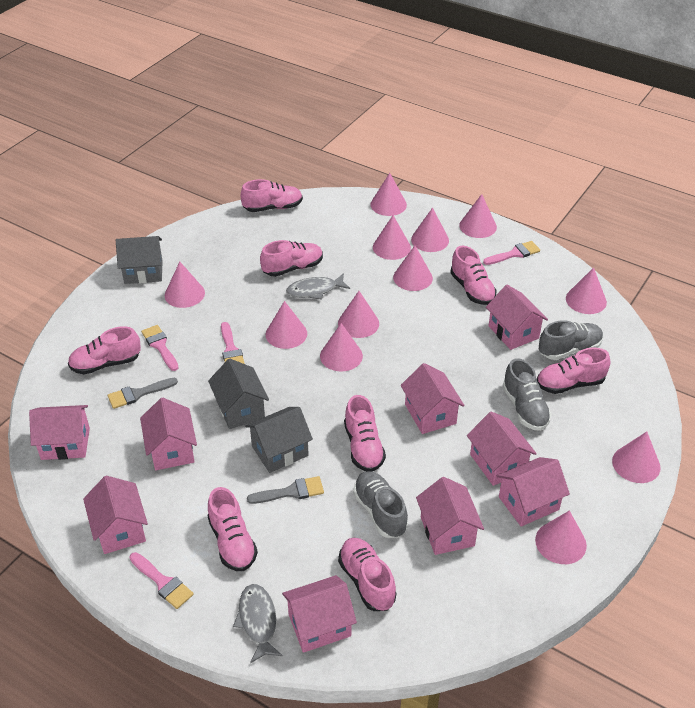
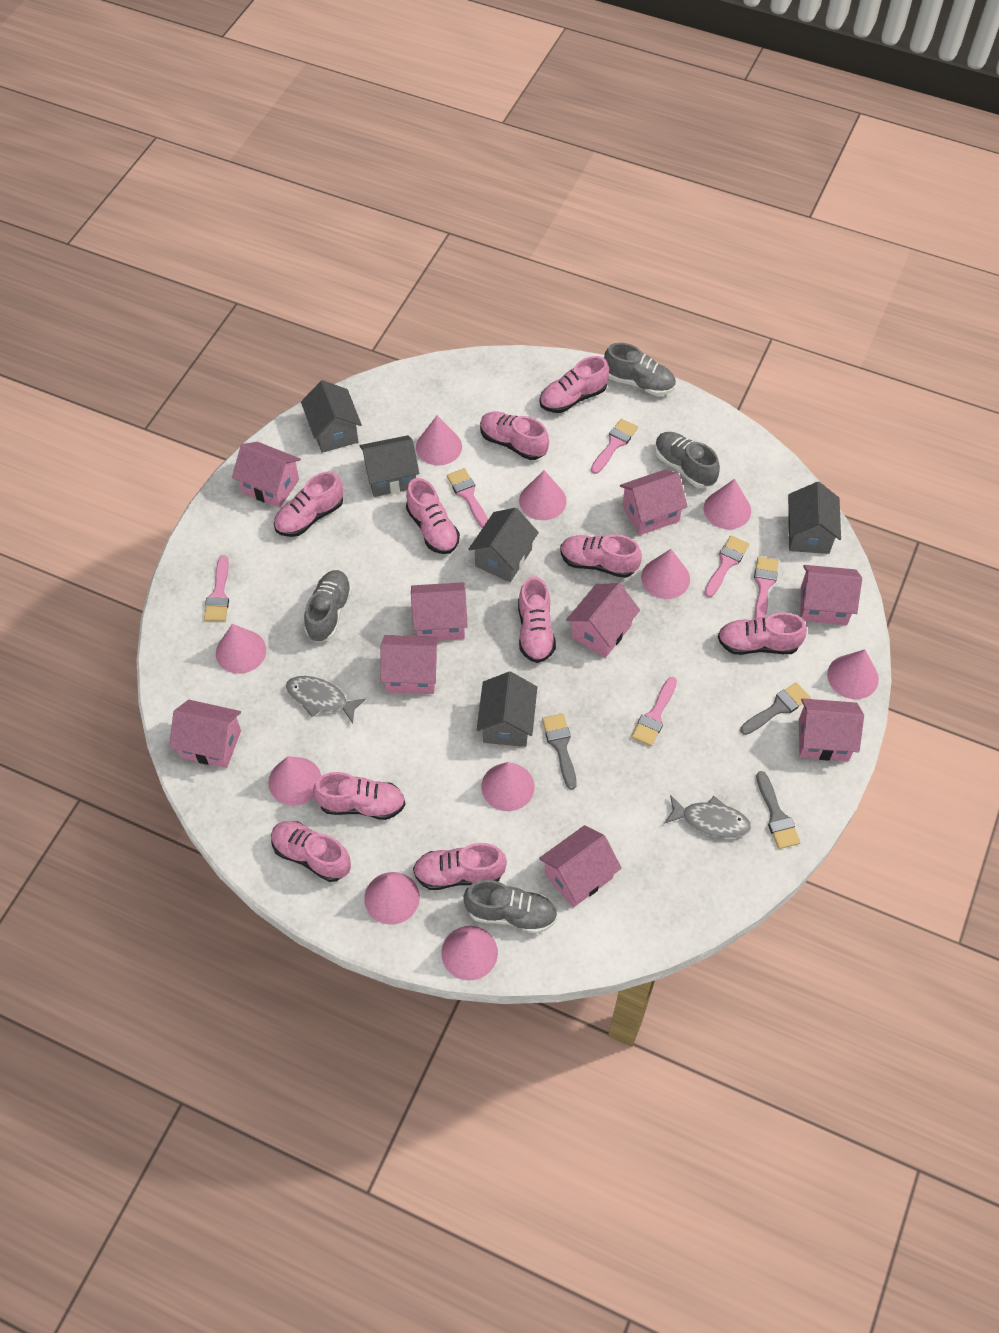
grey brush: 2 -> 3
grey house: 3 -> 5
grey shoe: 3 -> 4
pink brush: 4 -> 6
pink cone: 12 -> 10
pink shoe: 8 -> 10

